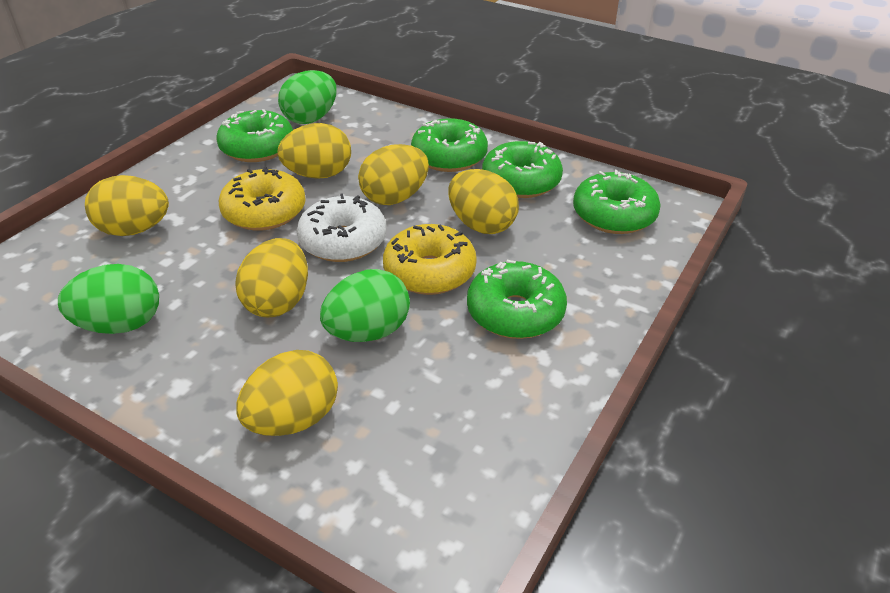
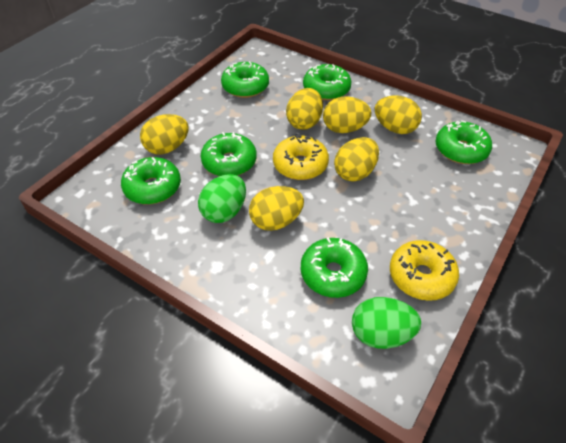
green donut: 5 -> 6
green egg: 3 -> 2
white donut: 1 -> 0

